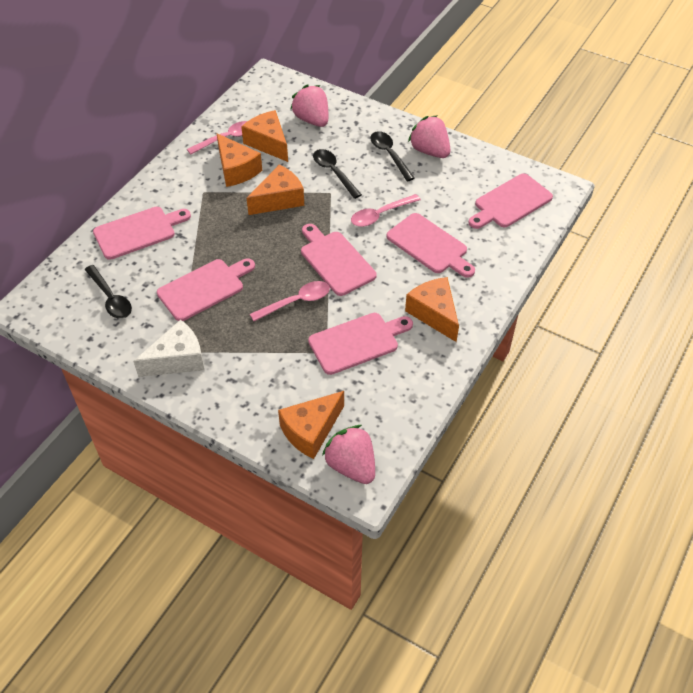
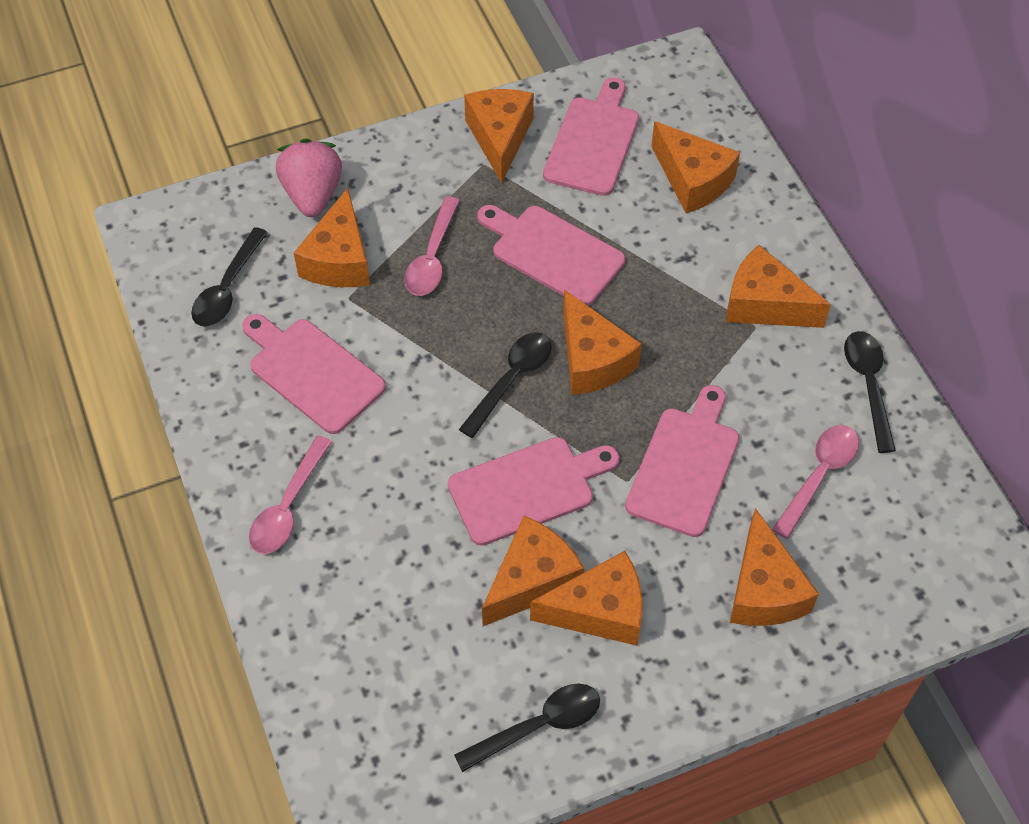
black spoon: 3 -> 4
orange cheese: 5 -> 8
pink cutting board: 6 -> 5
pink strawberry: 3 -> 1
white cheese: 1 -> 0

